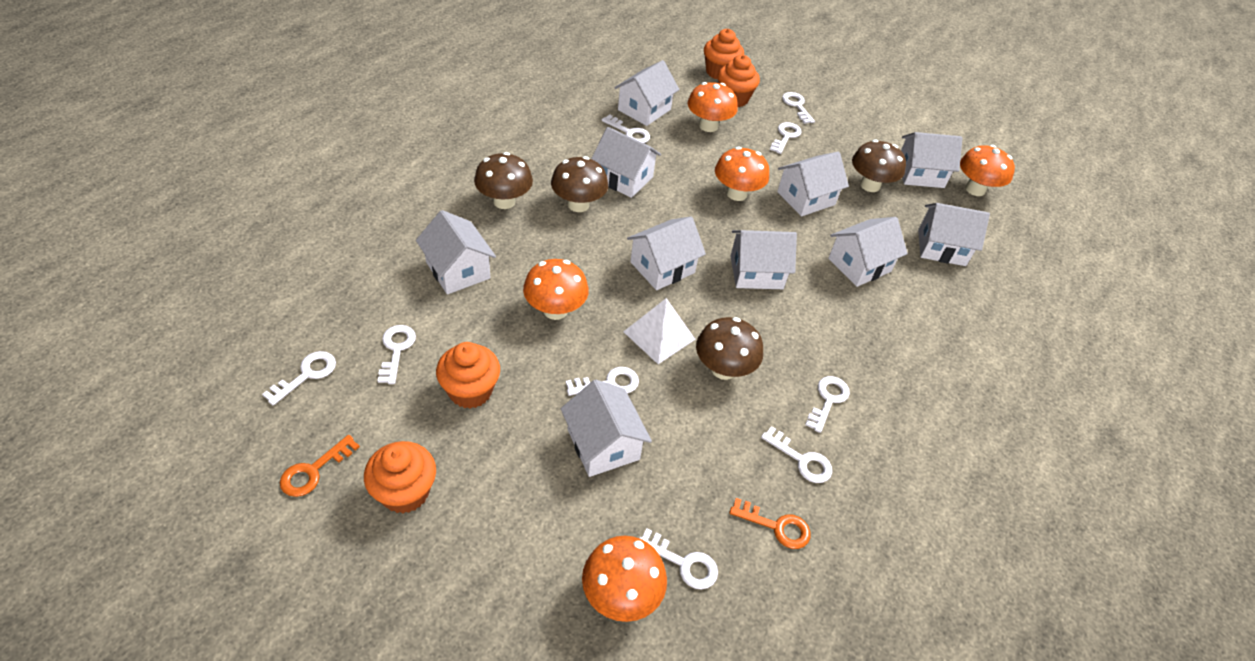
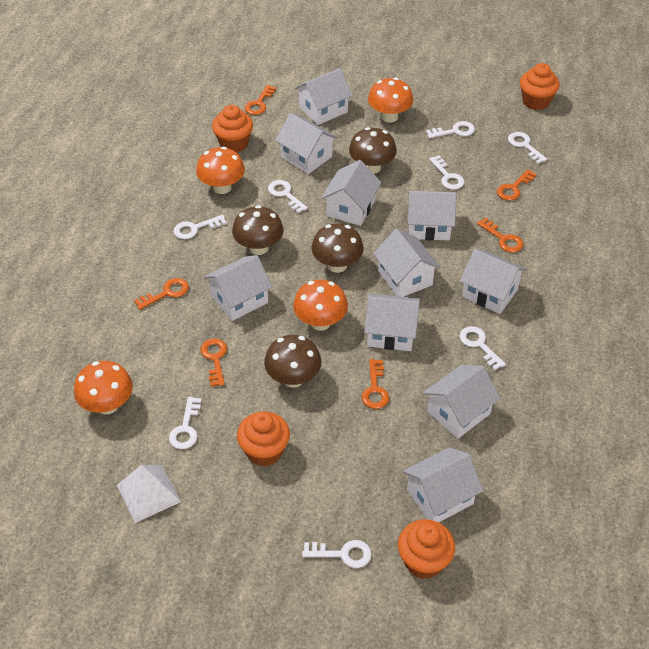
orange key: 2 -> 6
orange mushroom: 5 -> 4
white key: 9 -> 8

